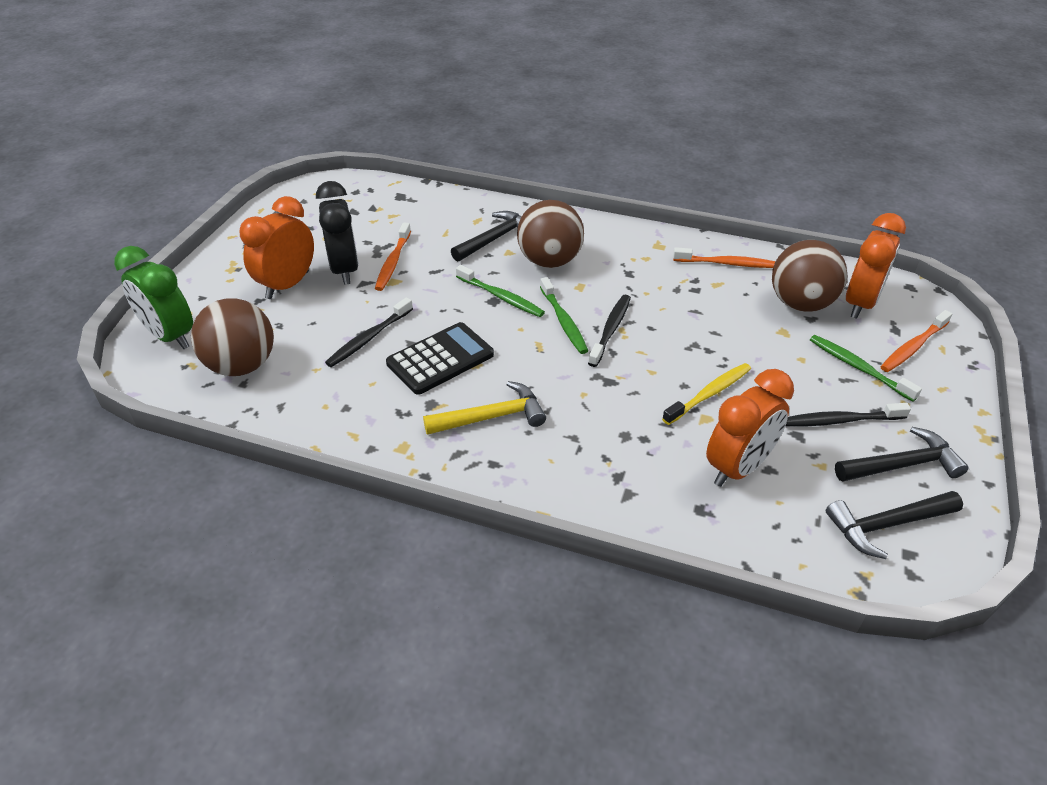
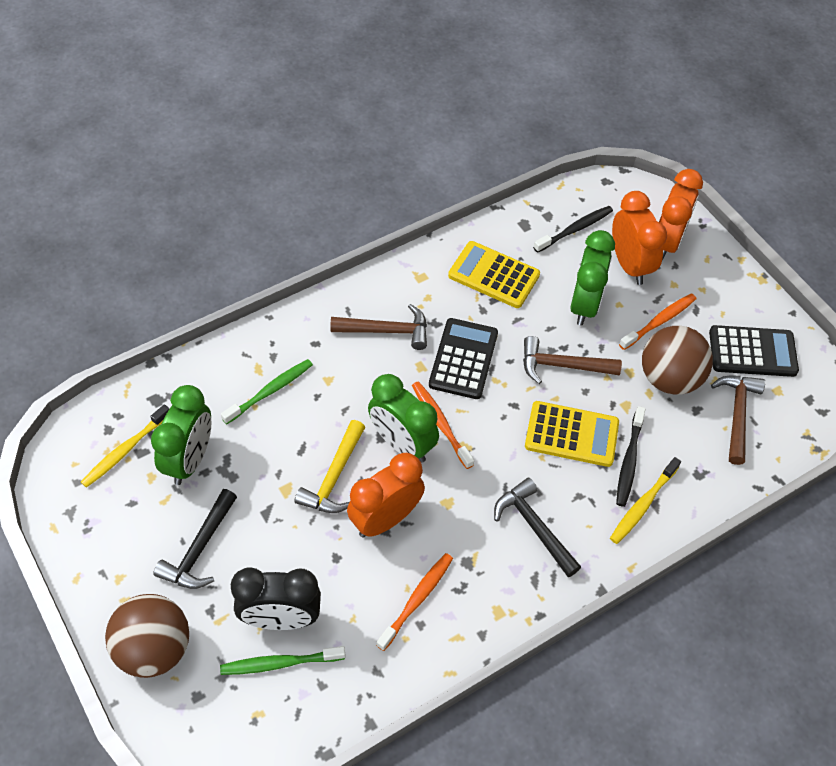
black calculator: 1 -> 2
black hammer: 3 -> 2
black toothbrush: 3 -> 2
brown ball: 3 -> 2
brown hammer: 0 -> 3
green clock: 1 -> 3
green toothbrush: 3 -> 2
yellow calculator: 0 -> 2
yellow toothbrush: 1 -> 2

